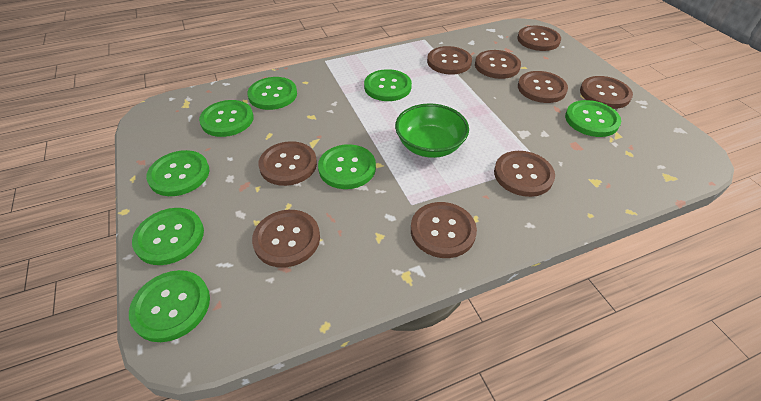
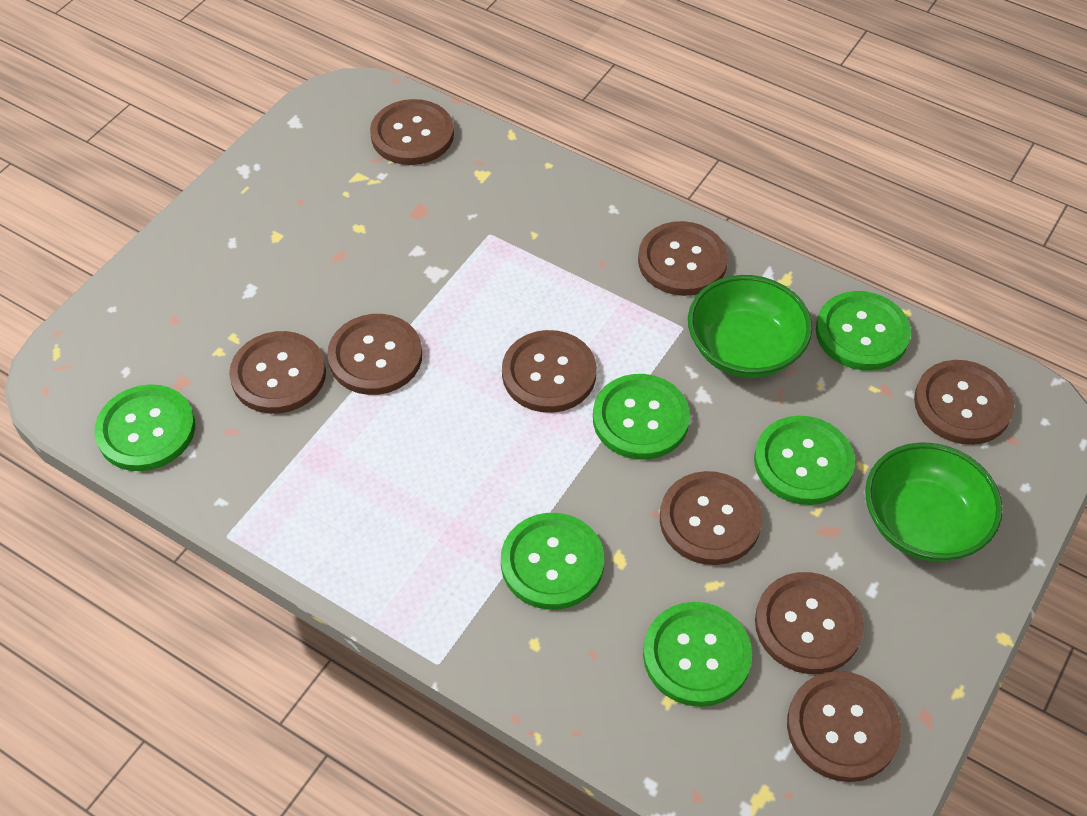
green bowl: 1 -> 2
green button: 8 -> 6

